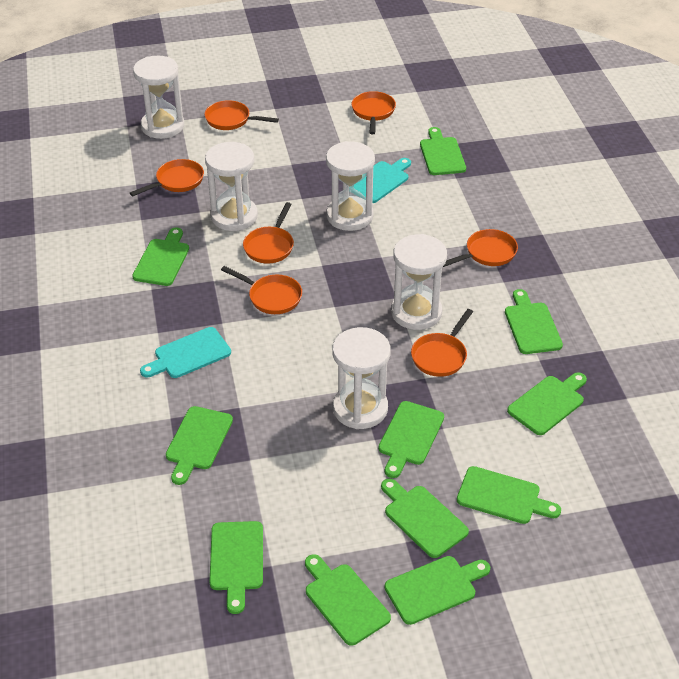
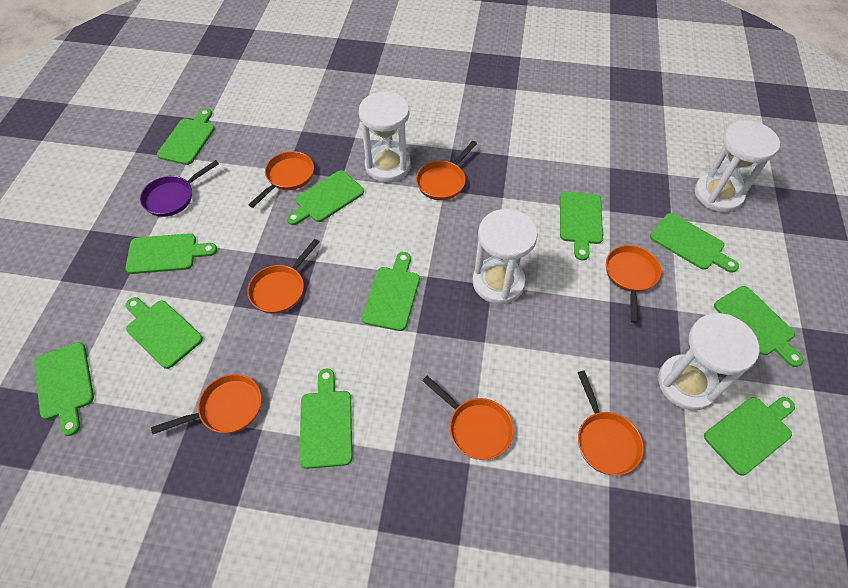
purple pan: 0 -> 1
turquoise cutting board: 2 -> 0
white hourglass: 5 -> 4

